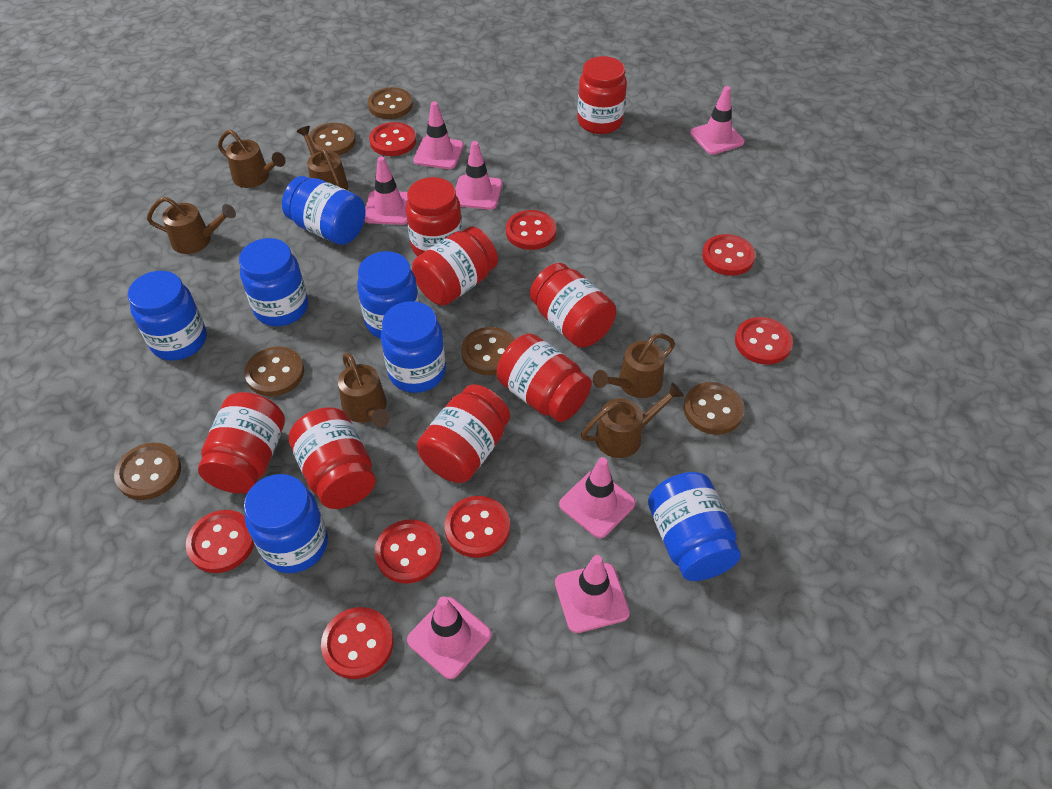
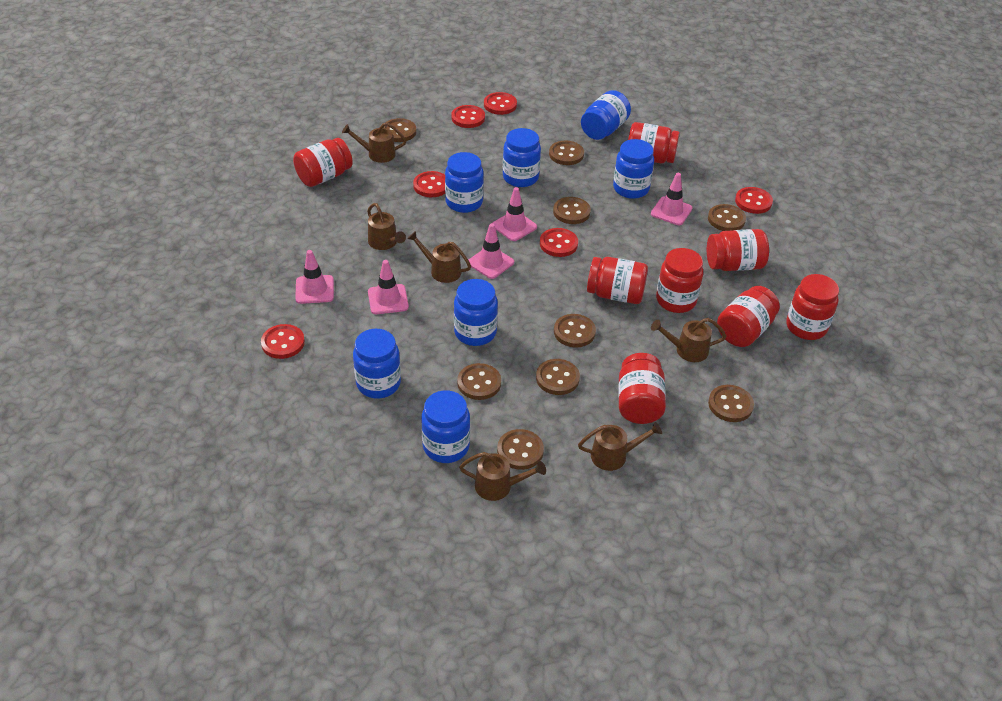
brown button: 6 -> 9
pink traffic cone: 7 -> 5
red button: 8 -> 6

